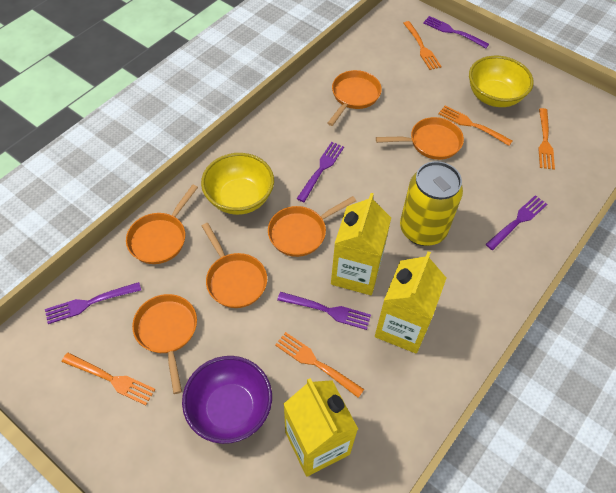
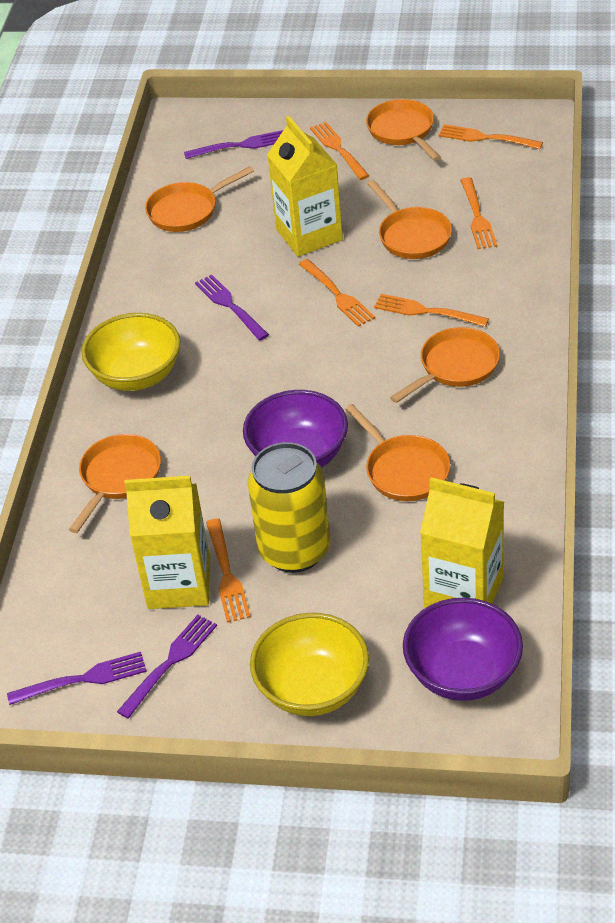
orange fork: 5 -> 6
purple bowl: 1 -> 2
purple fork: 5 -> 4

